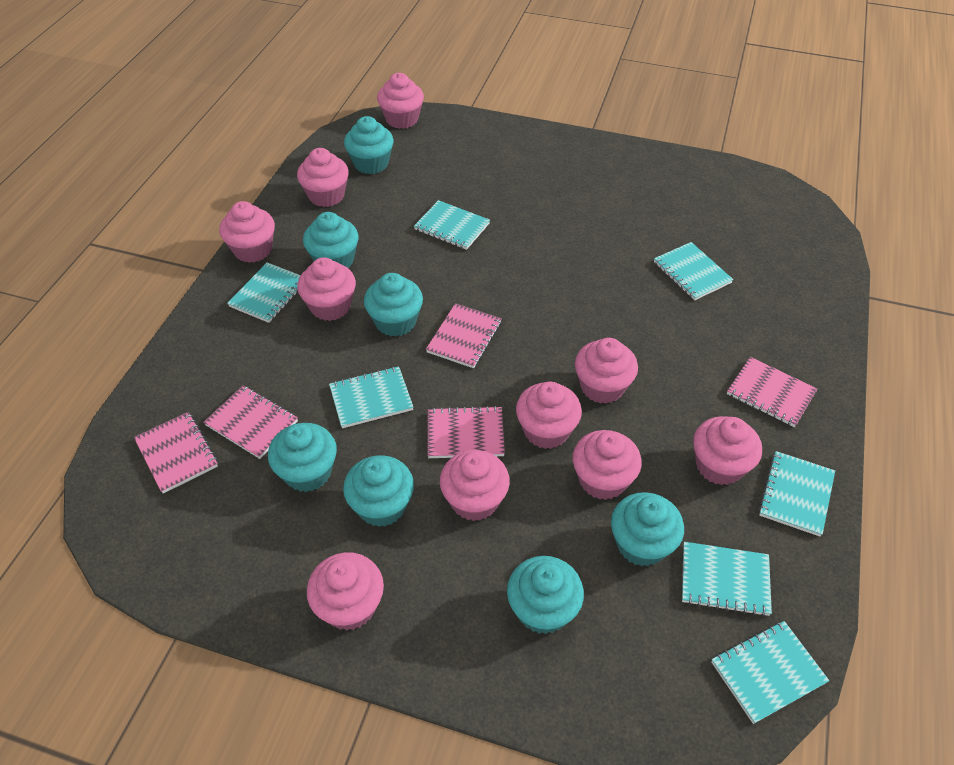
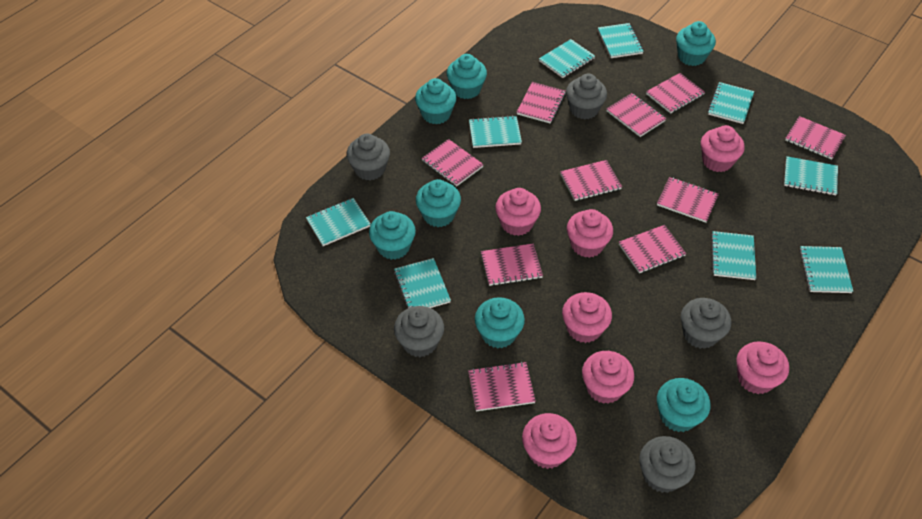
grey cupcake: 0 -> 5
pink cupcake: 10 -> 7
pink notebook: 5 -> 10
turquoise notebook: 7 -> 9

